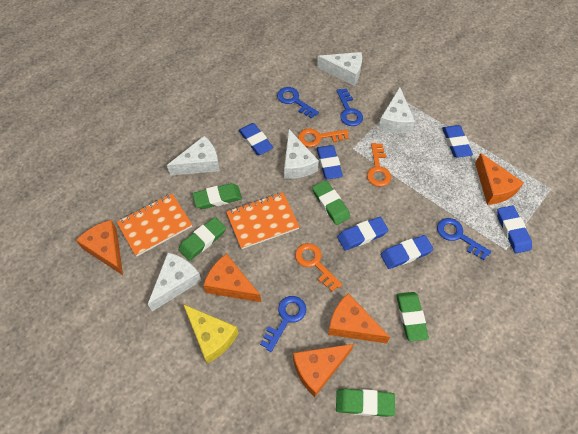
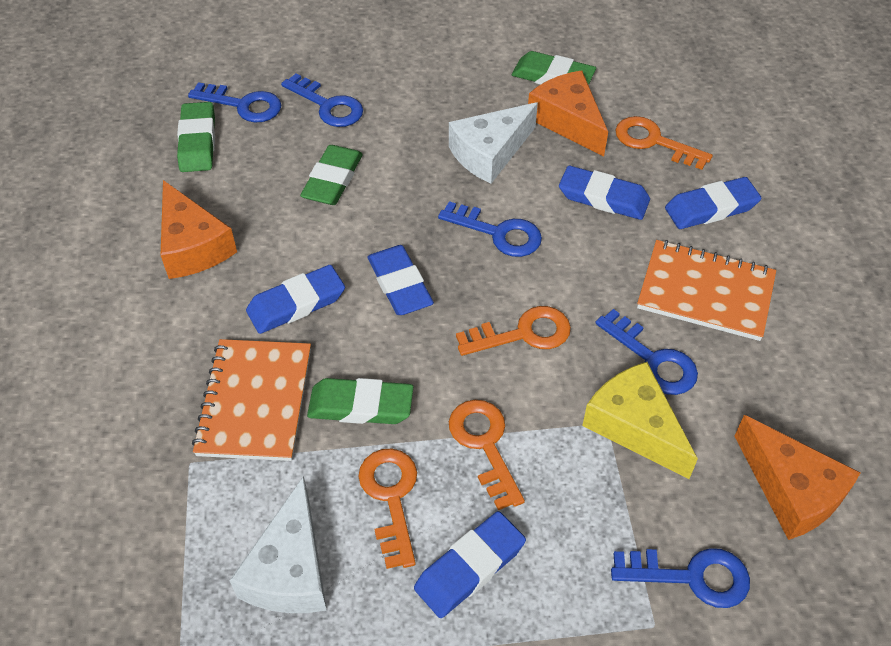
blue eraser: 6 -> 5
blue key: 4 -> 5
green eraser: 5 -> 4
orange cheese: 5 -> 3
orange key: 3 -> 4
white cheese: 5 -> 2

